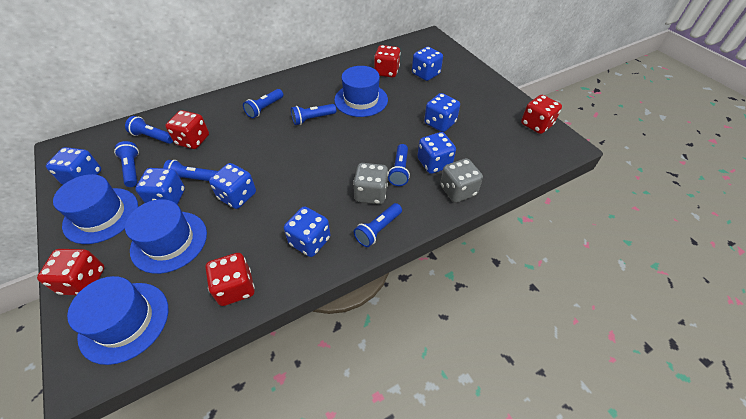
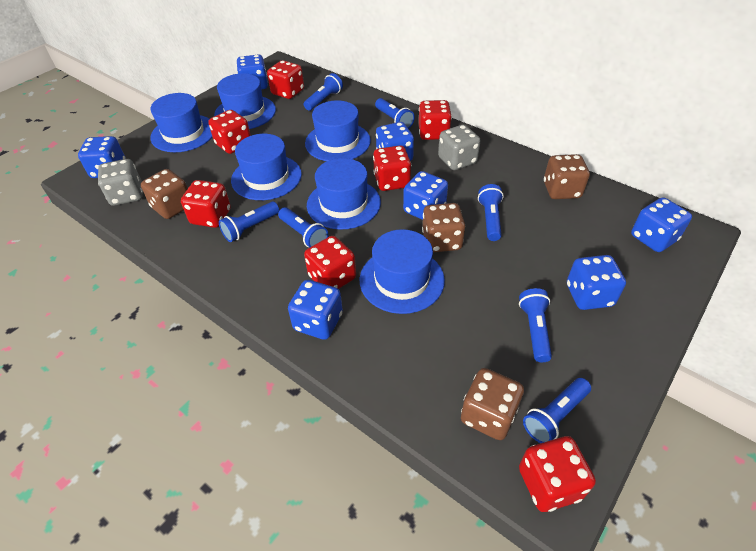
blue hat: 4 -> 6
brown dice: 0 -> 4
red dice: 5 -> 7

